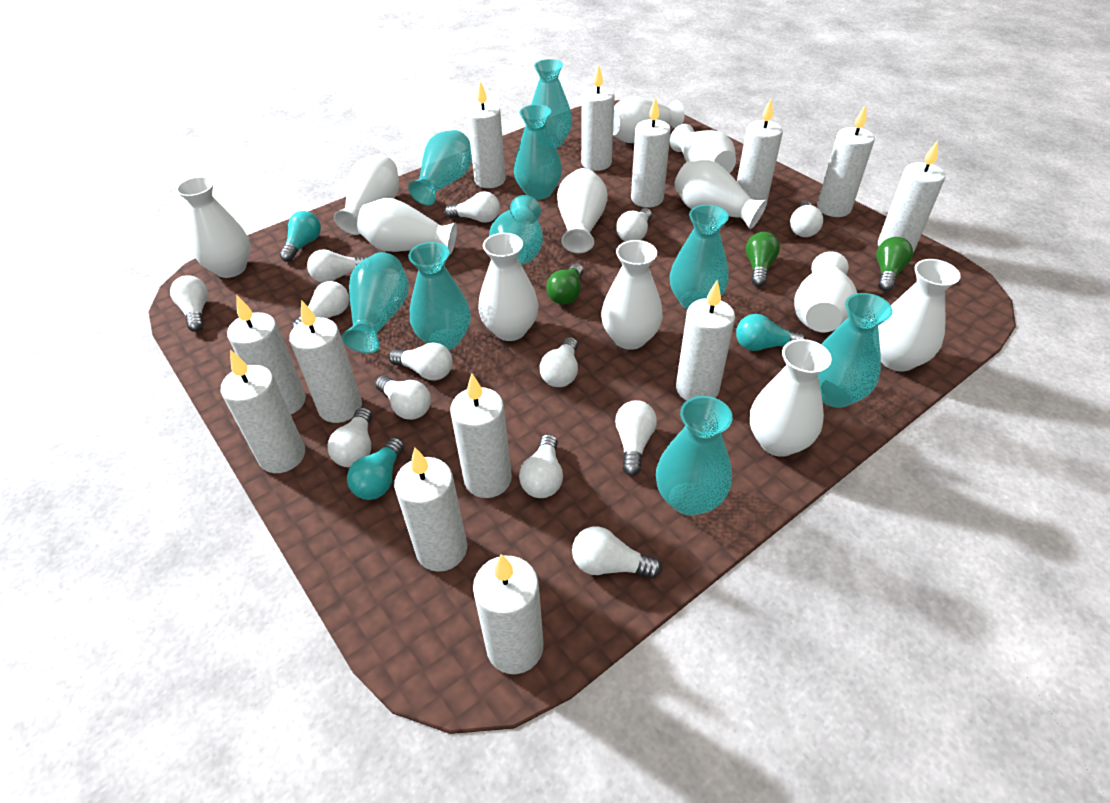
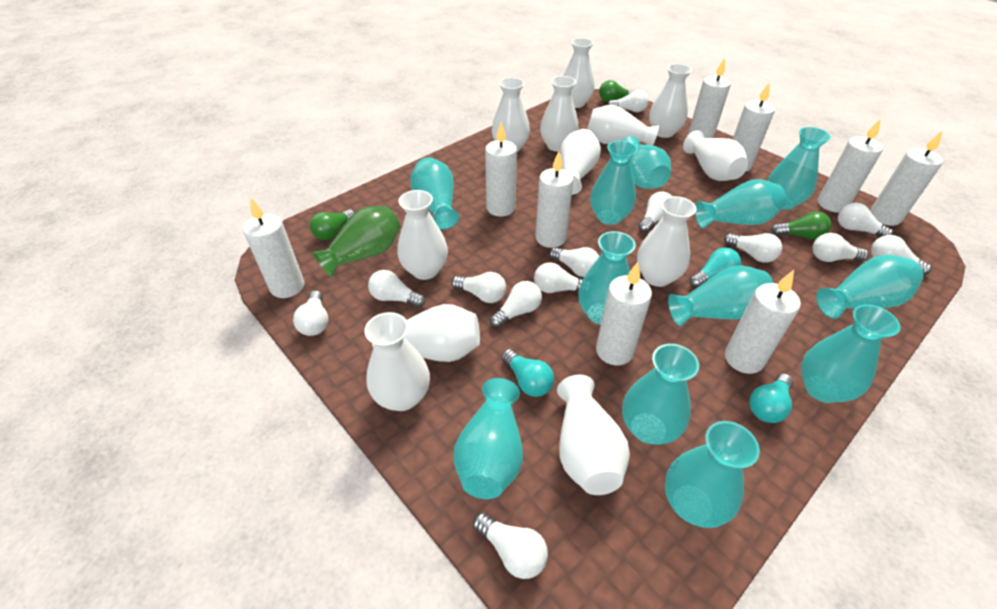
green vase: 0 -> 1
turquoise vase: 9 -> 12
white candle: 13 -> 9

